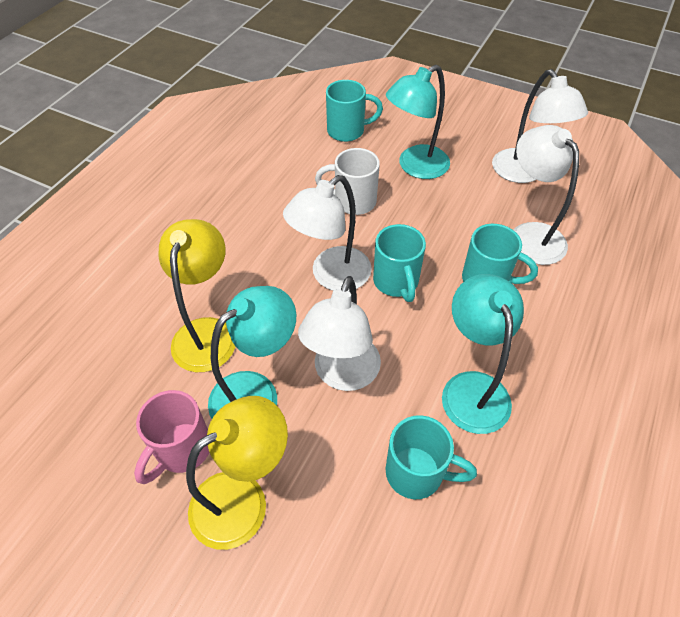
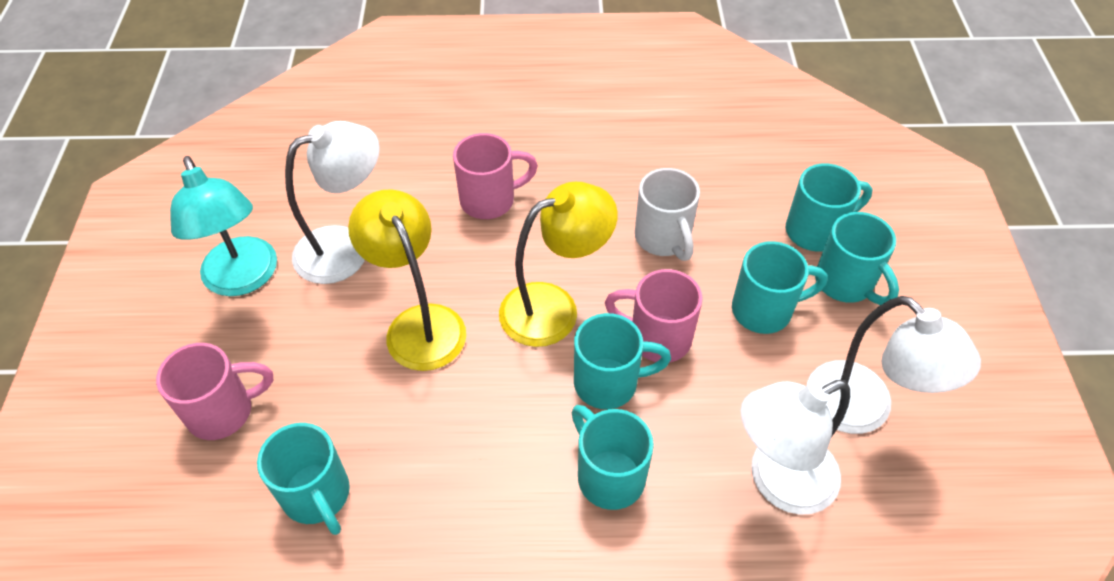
pink mug: 1 -> 3
turquoise lamp: 3 -> 1
turquoise mug: 4 -> 6
white lamp: 4 -> 3

